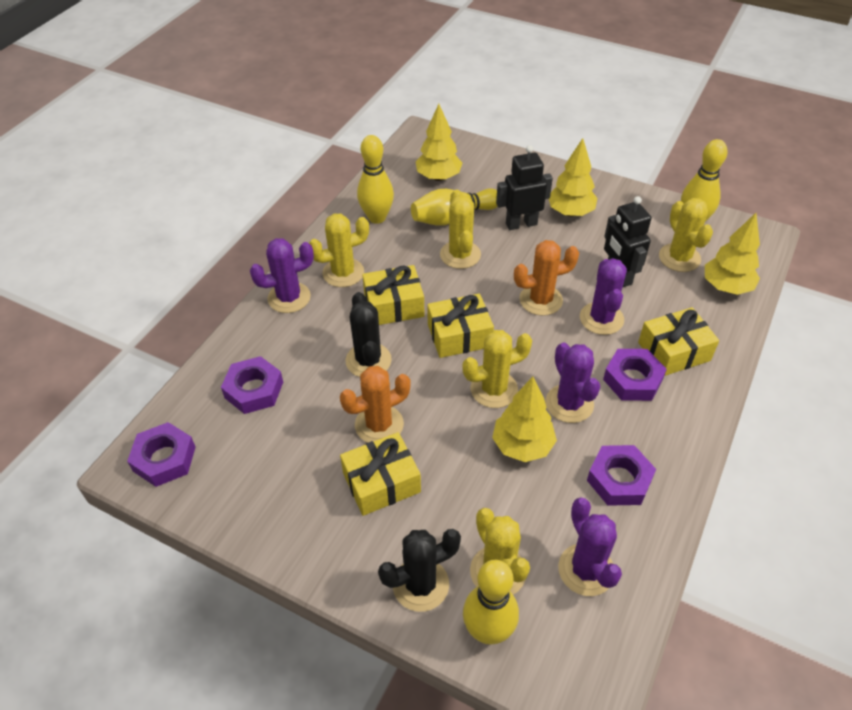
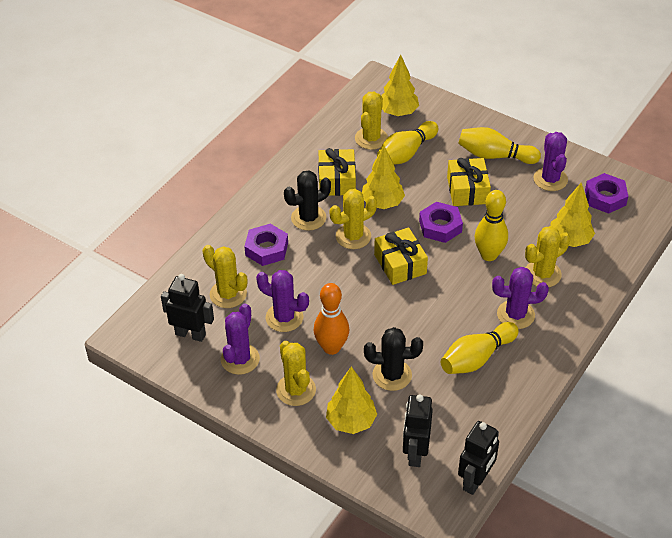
black robot: 2 -> 3
orange bowling pin: 0 -> 1
orange cactus: 2 -> 0
purple nut: 4 -> 3
yellow gift: 4 -> 3

